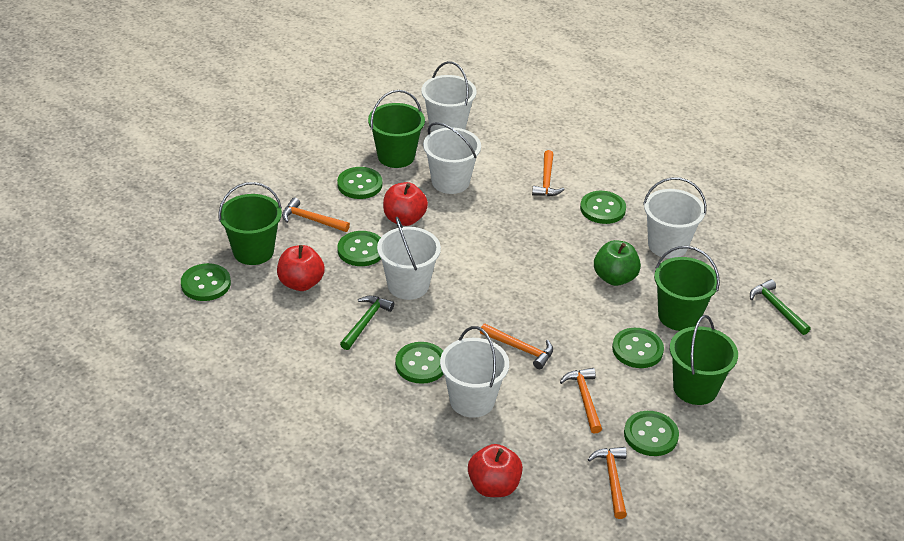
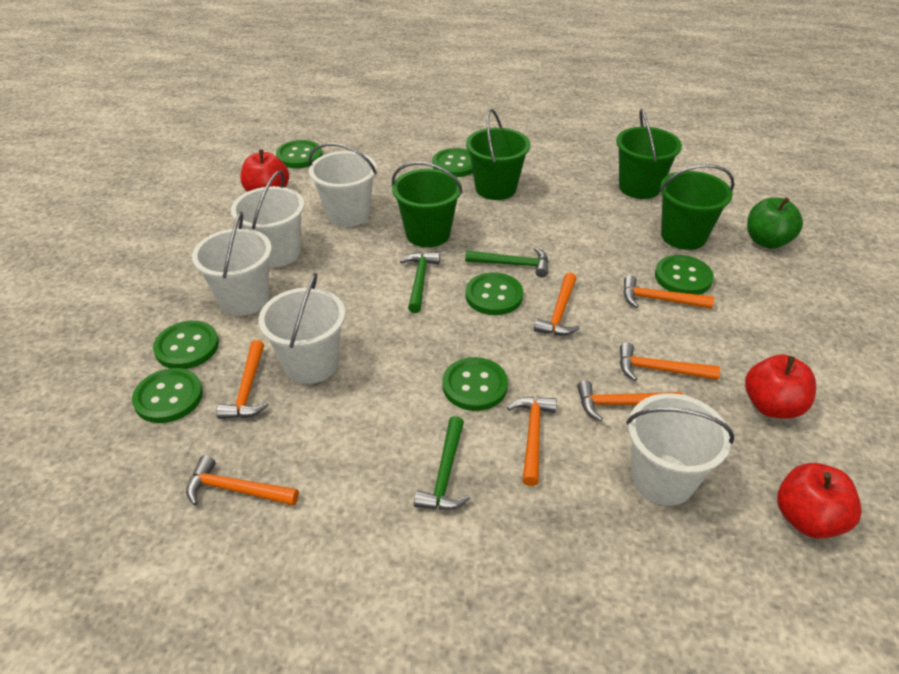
green hammer: 2 -> 3
orange hammer: 5 -> 7

